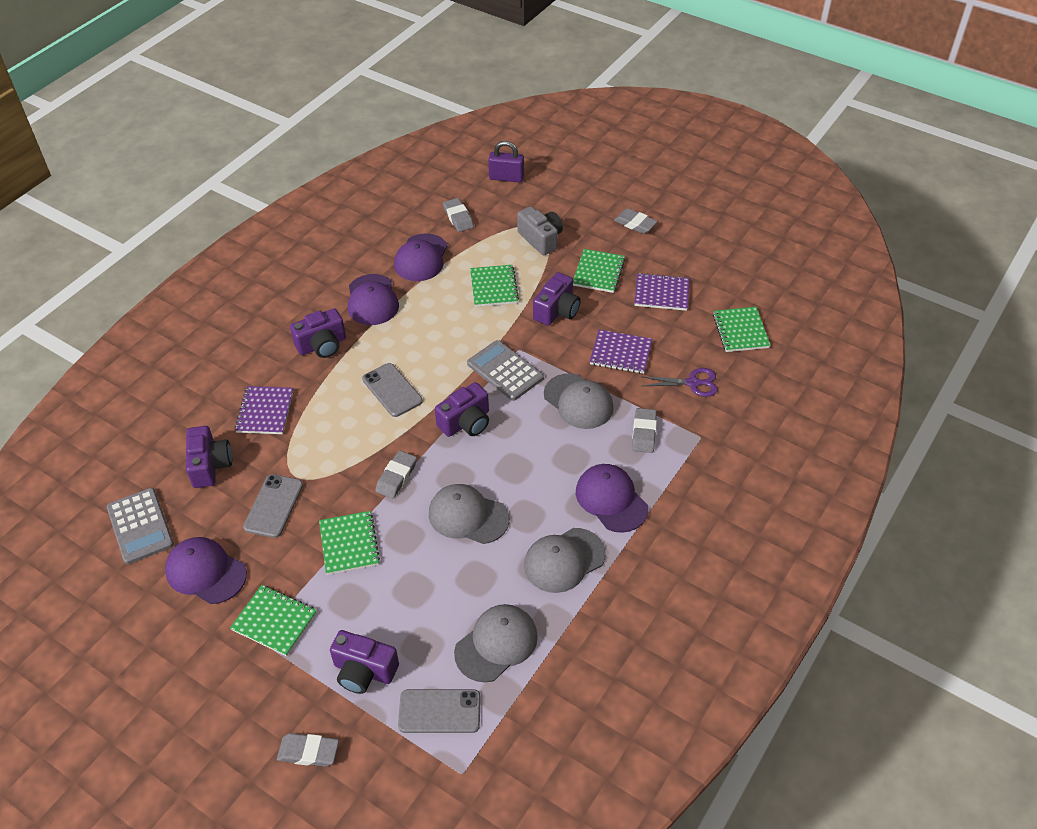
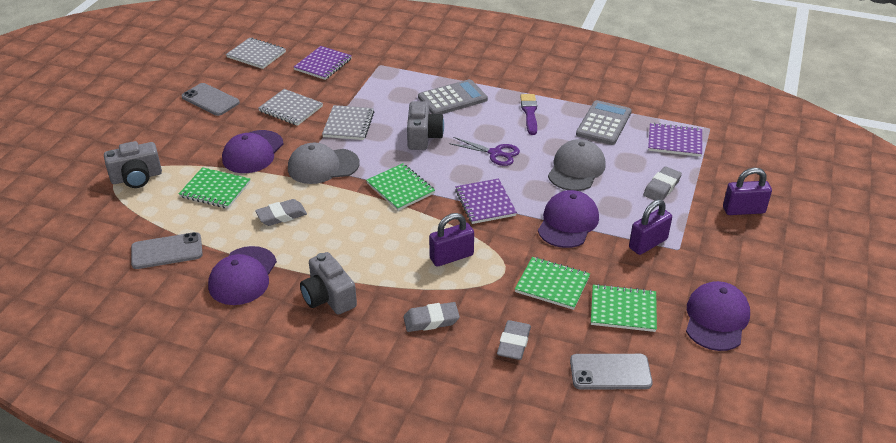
green notebook: 5 -> 4
grey camera: 1 -> 3
grey cap: 4 -> 2
grey eraser: 5 -> 4
grey notebook: 0 -> 3
purple brush: 0 -> 1
purple camera: 5 -> 0
purple padlock: 1 -> 3

